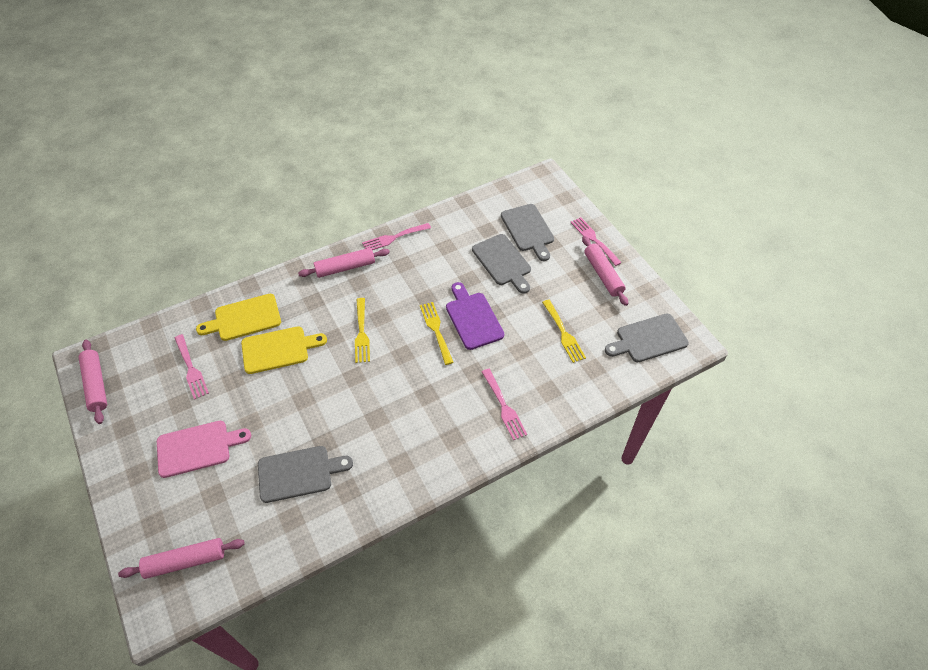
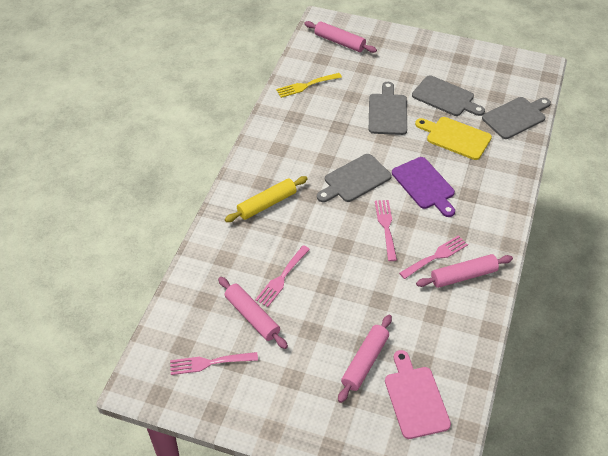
yellow cutting board: 2 -> 1
yellow fork: 3 -> 1
yellow rolling pin: 0 -> 1

